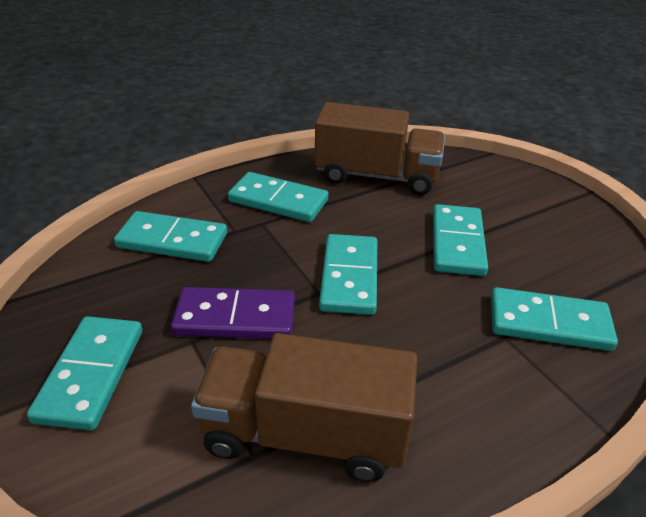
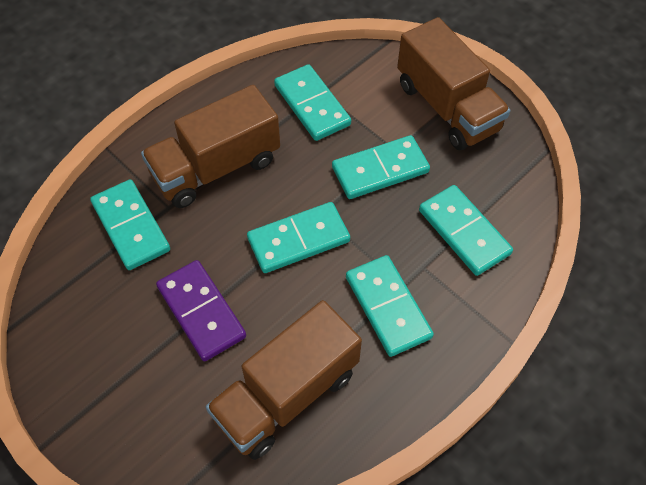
brown truck: 2 -> 3

